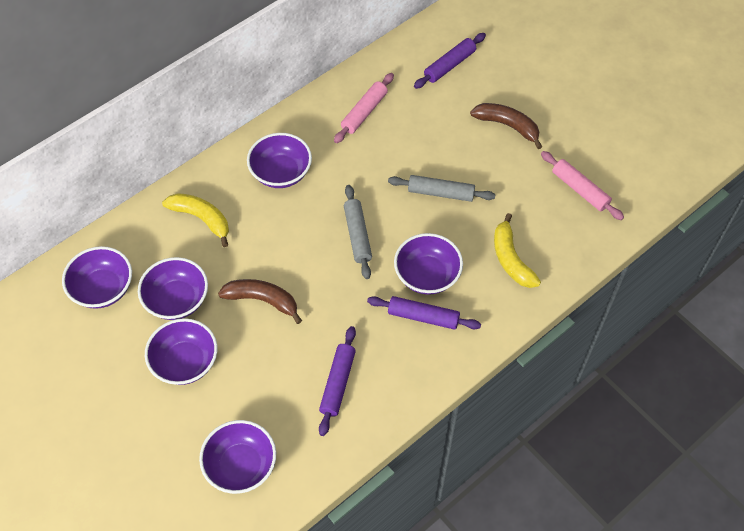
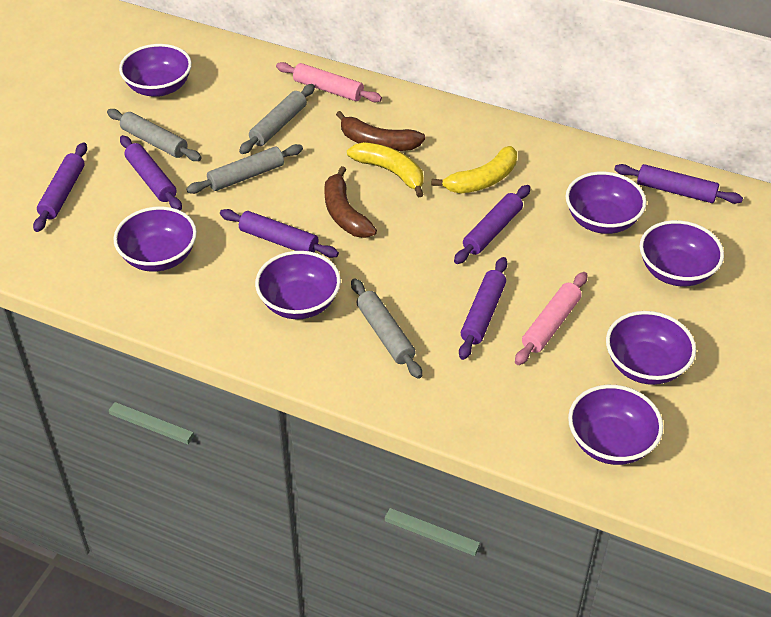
grey rolling pin: 2 -> 4
purple bowl: 6 -> 7
purple rolling pin: 3 -> 6

